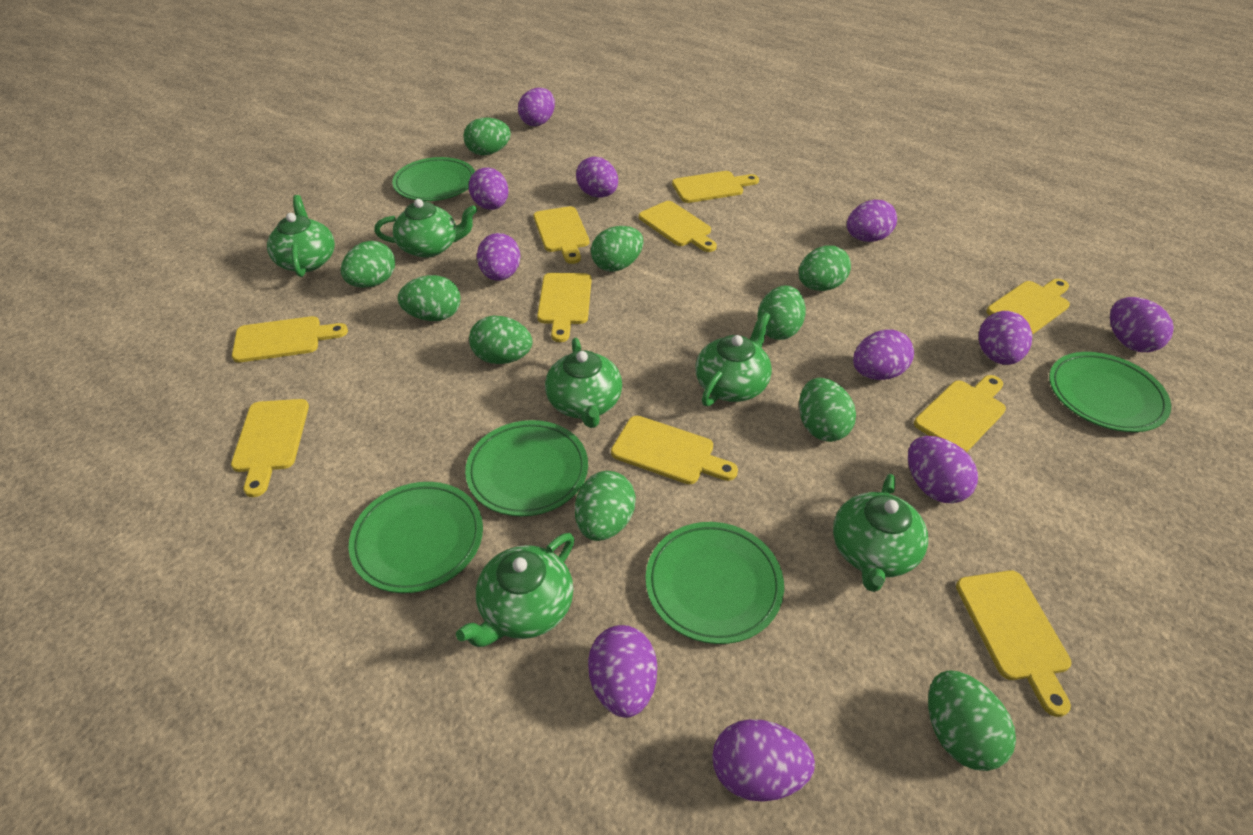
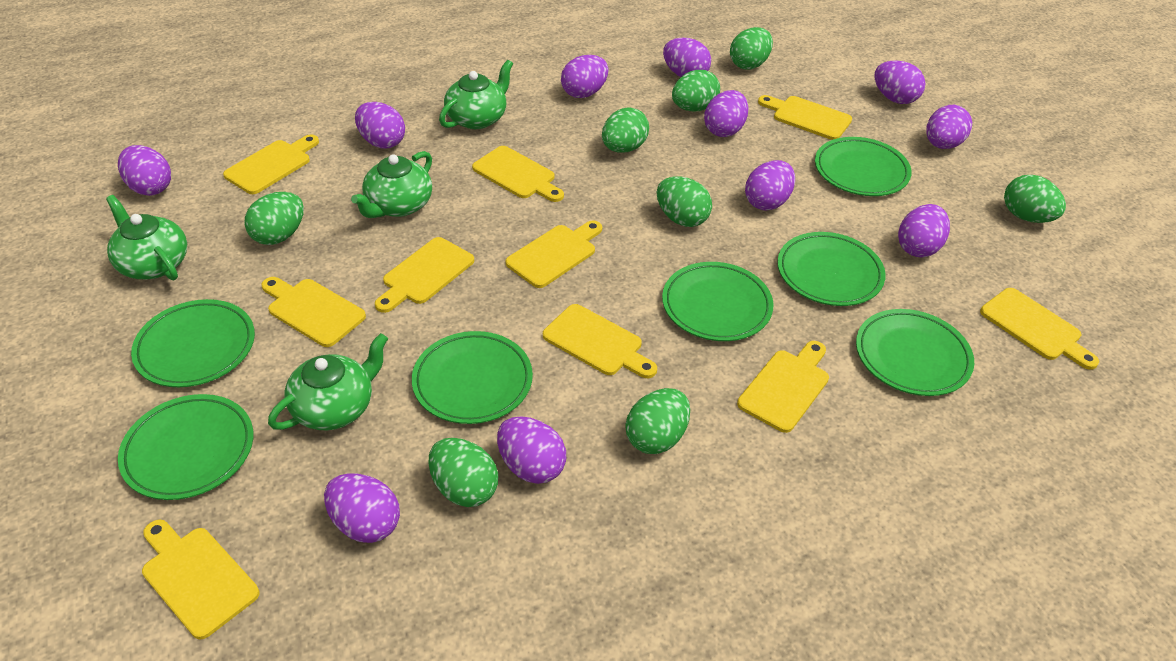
green egg: 10 -> 8
green plate: 5 -> 7
green teapot: 6 -> 4

